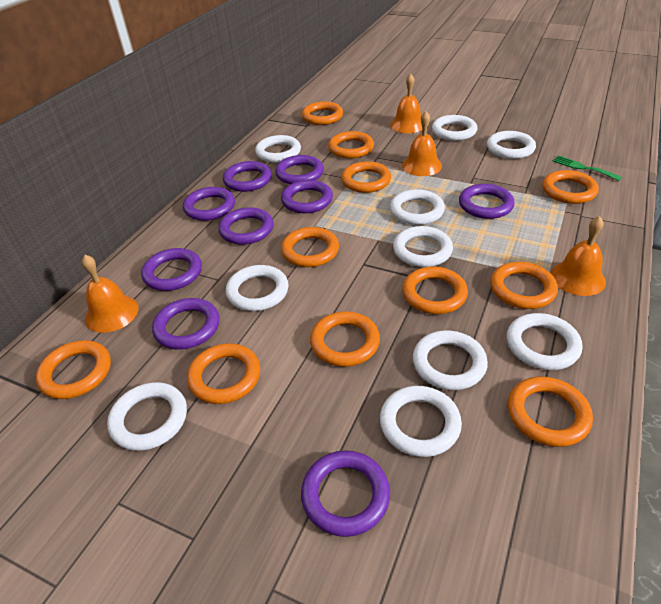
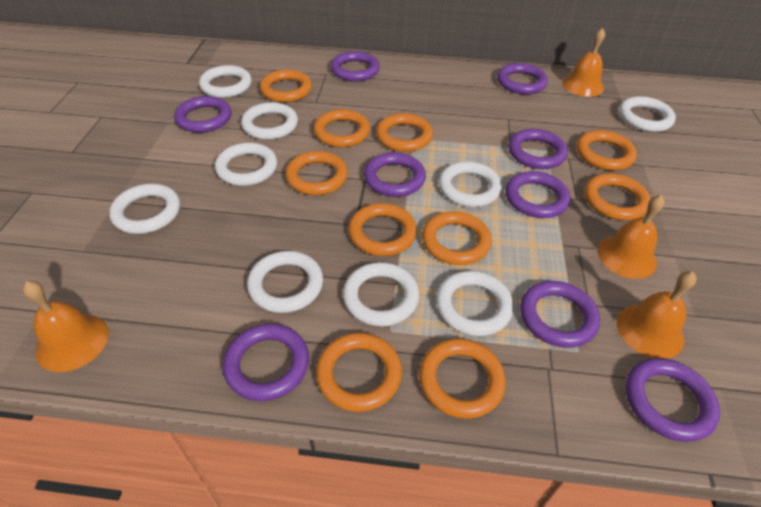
green fork: 1 -> 0
orange ring: 11 -> 10
white ring: 10 -> 9

